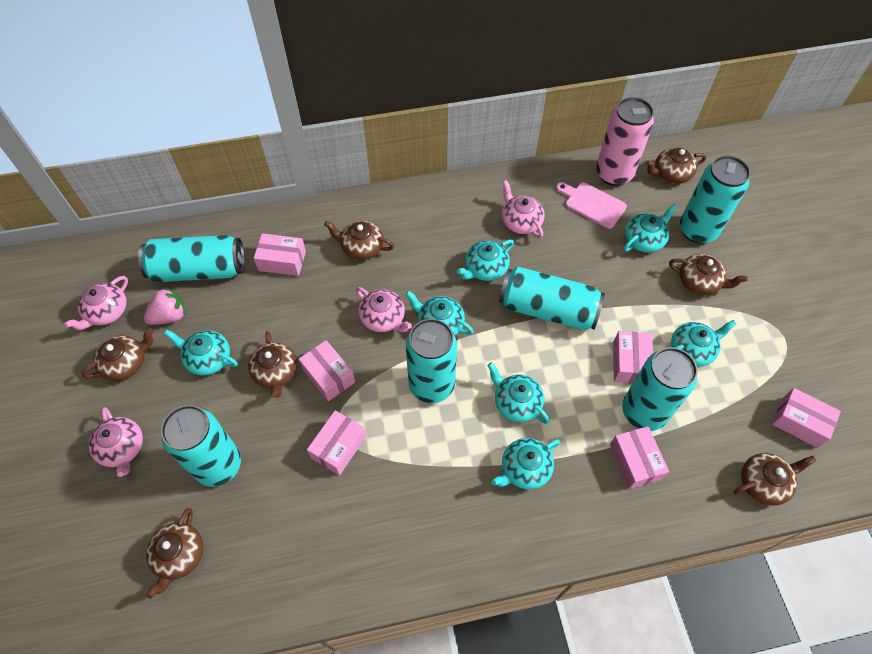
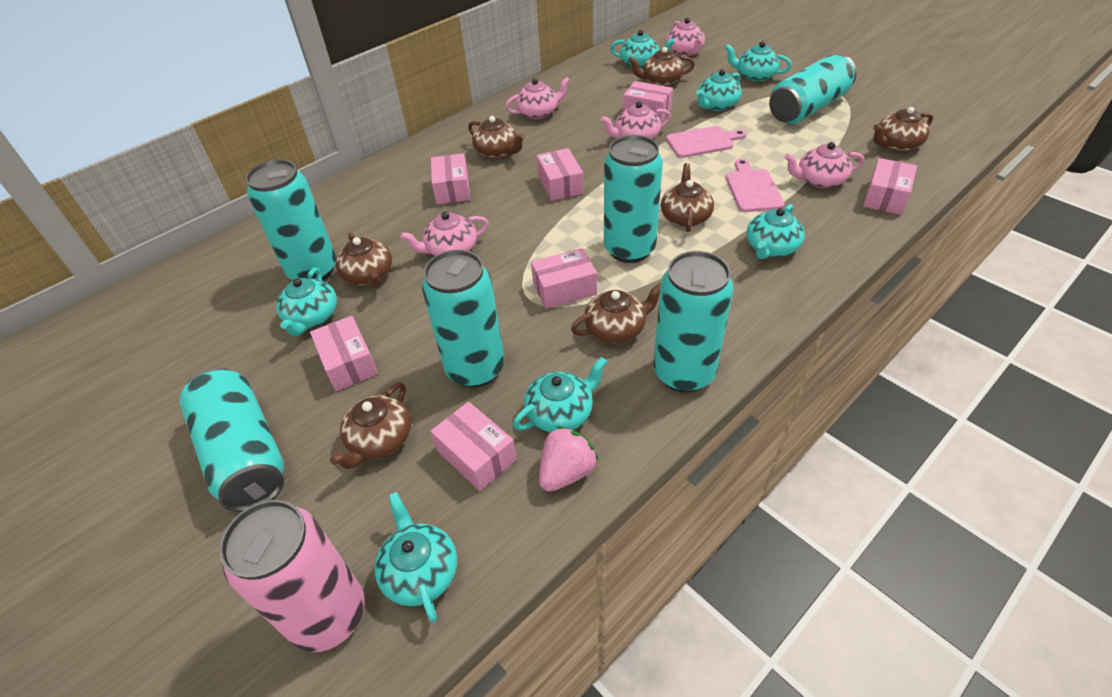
pink box: 6 -> 7
pink cutting board: 1 -> 2
pink teapot: 4 -> 5

